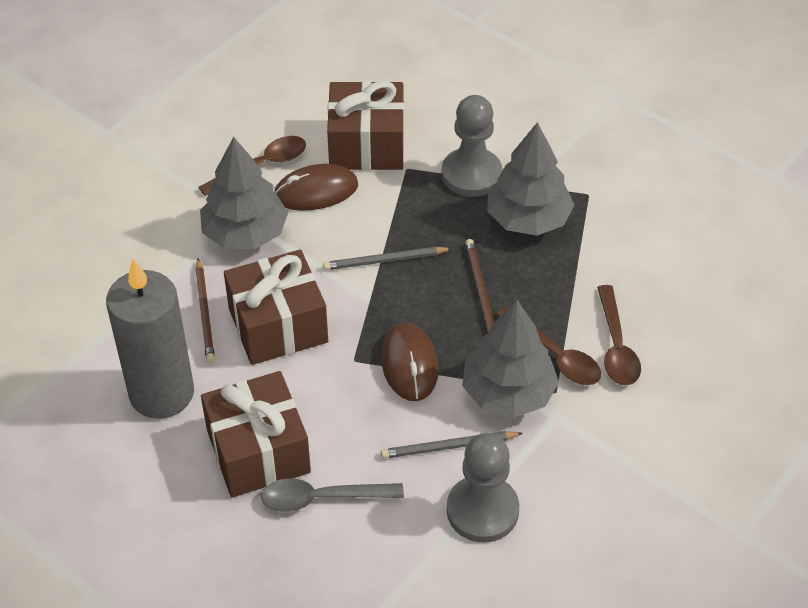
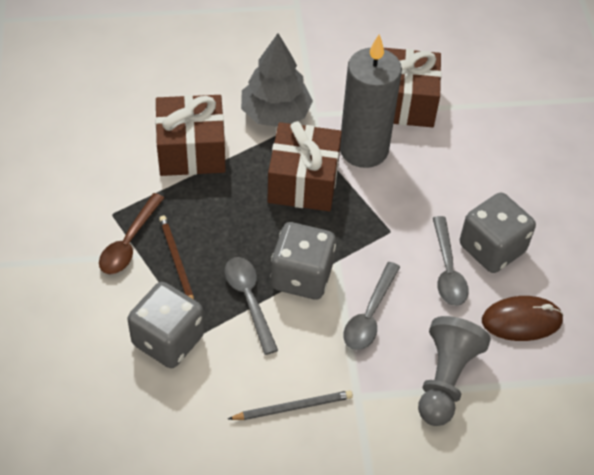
brown mouse: 2 -> 1
brown pencil: 2 -> 1
brown spoon: 3 -> 1
grey dice: 0 -> 3
grey pawn: 2 -> 1
grey pencil: 2 -> 1
grey spoon: 1 -> 3
grey tree: 3 -> 1

